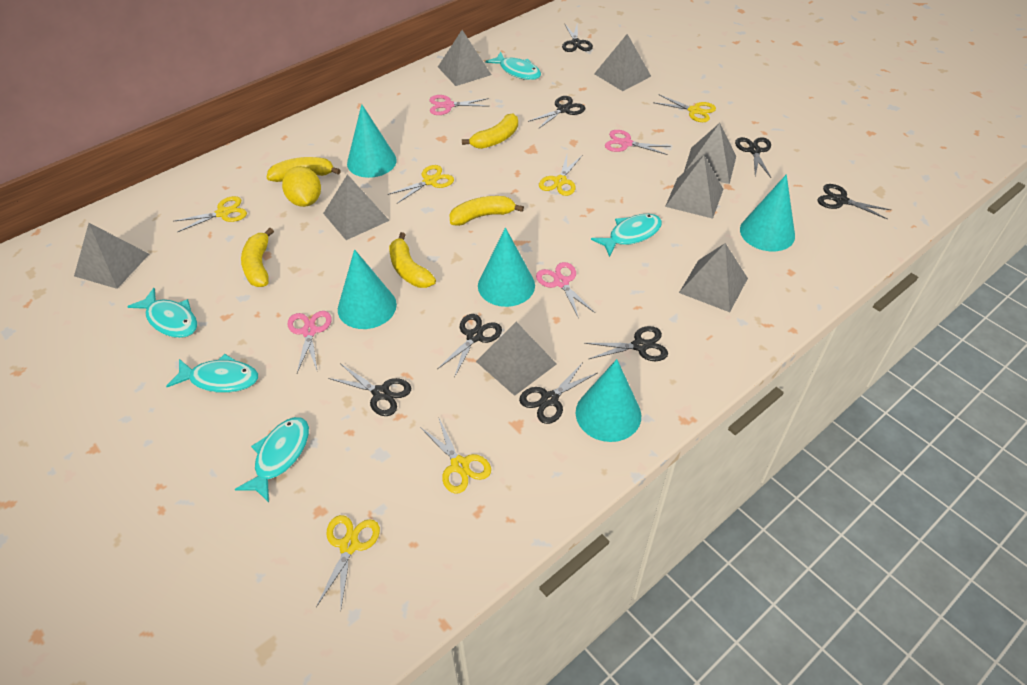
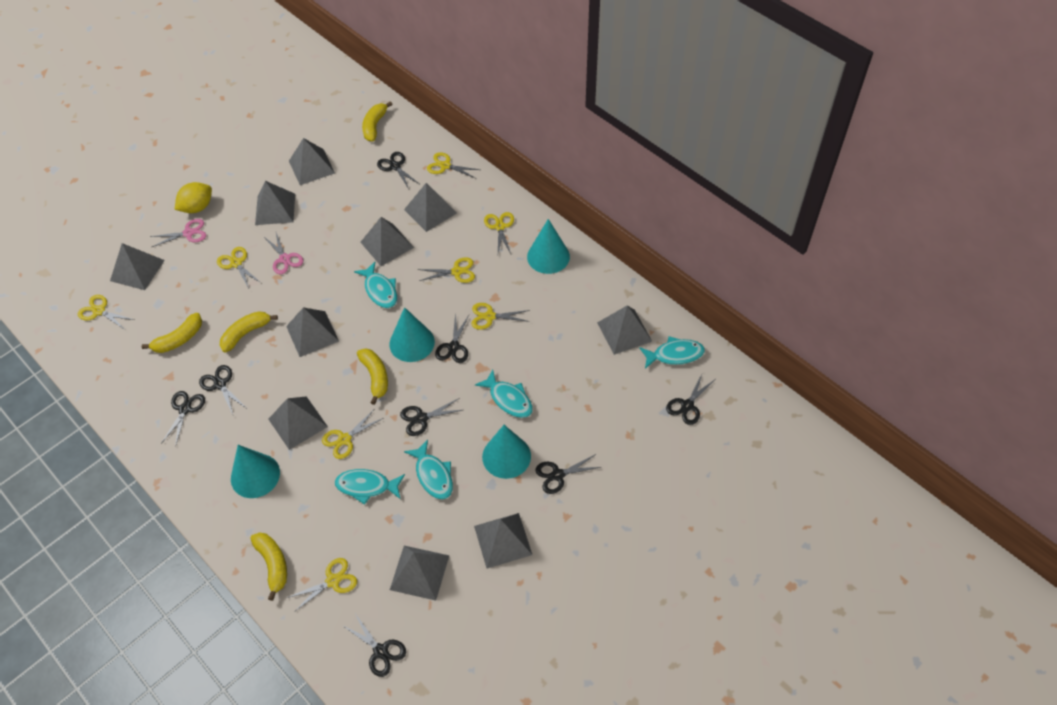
grey pyramid: 8 -> 10
pink scissors: 4 -> 2
turquoise cone: 5 -> 4
yellow scissors: 6 -> 8

